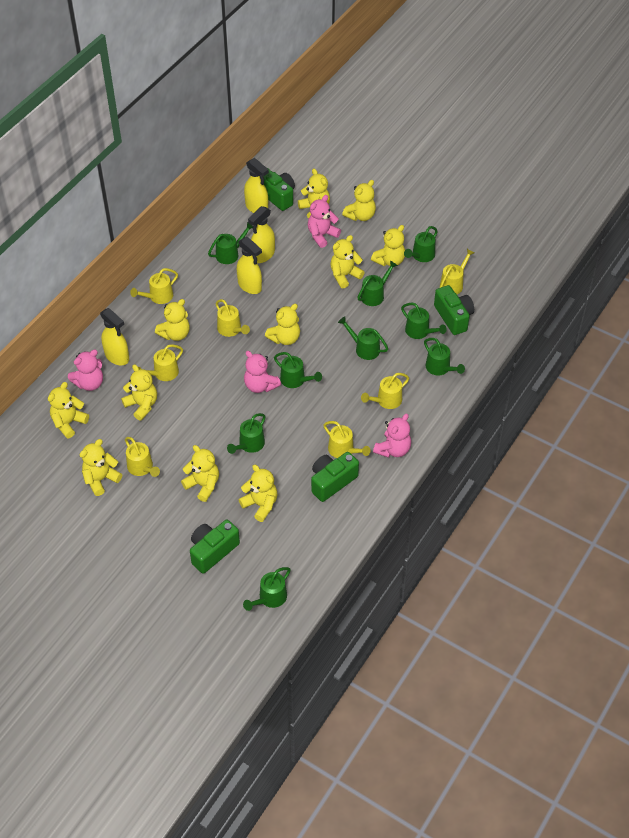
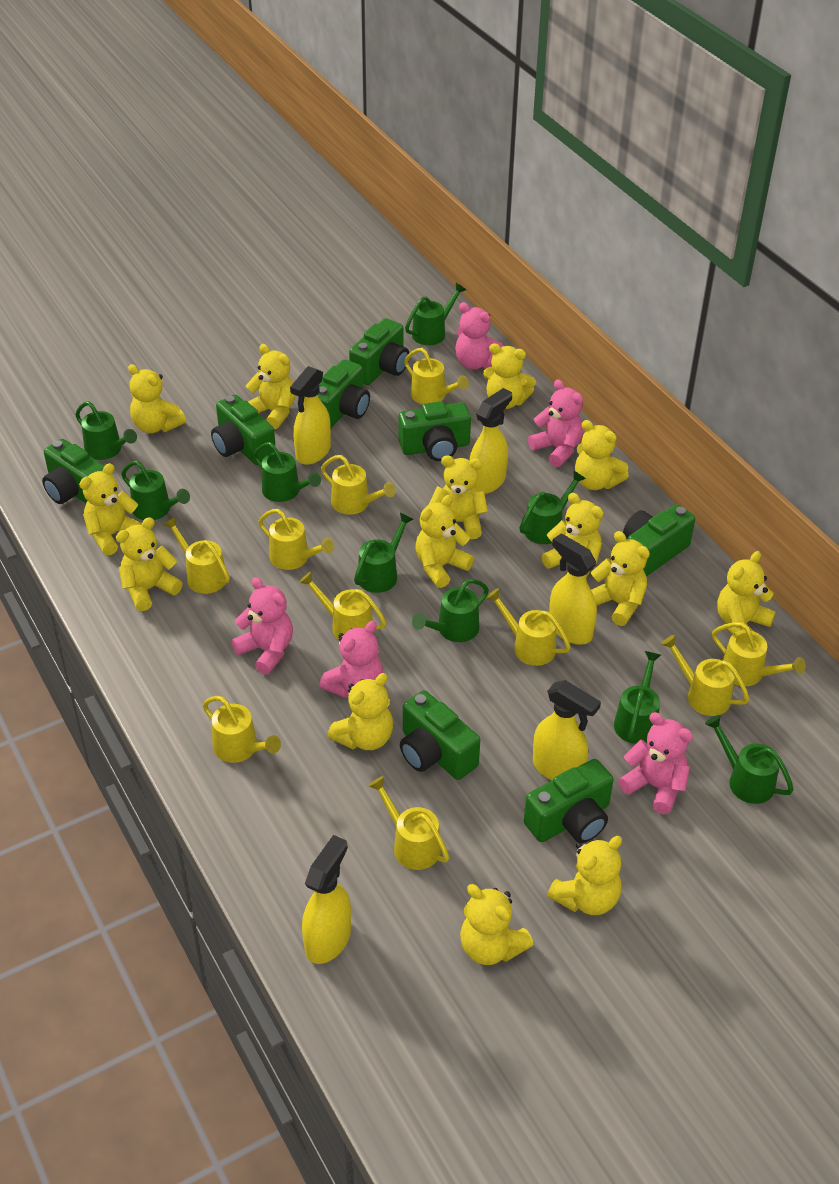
green camera: 4 -> 8
pink teddy bear: 4 -> 5
yellow spray bottle: 4 -> 5
yellow teddy bear: 11 -> 14
yellow watering can: 7 -> 10

